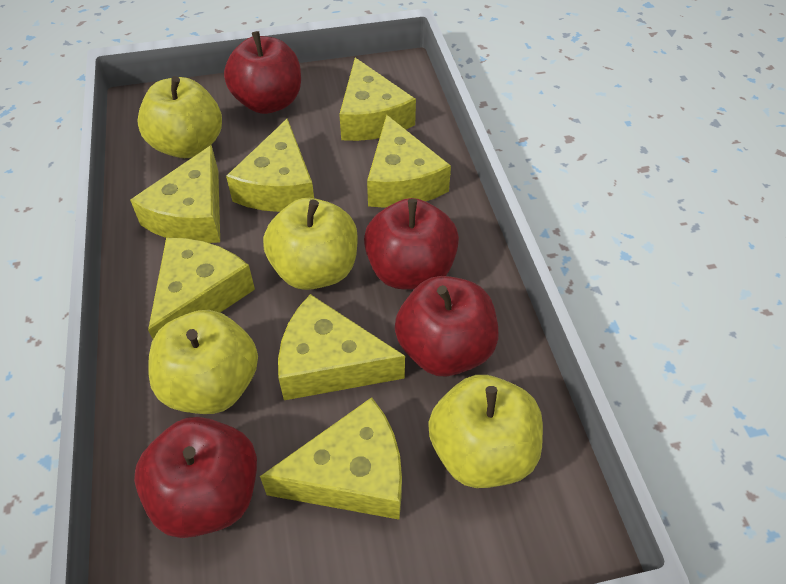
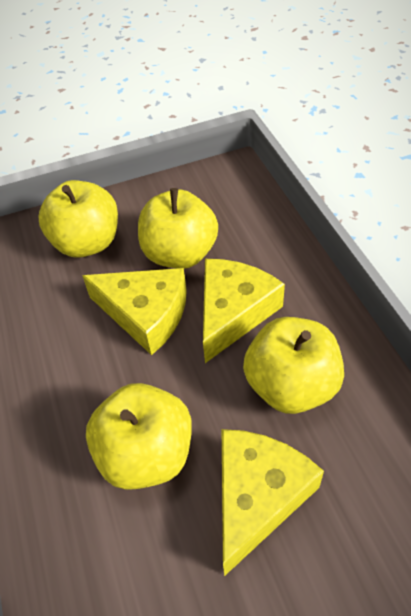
red apple: 4 -> 0
yellow cheese: 7 -> 3

